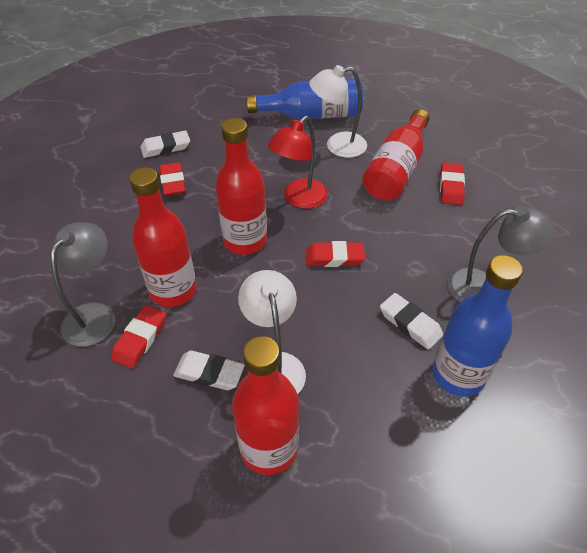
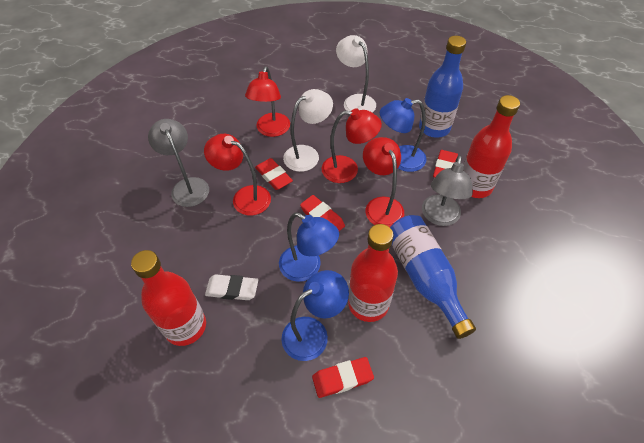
blue lamp: 0 -> 3
red bottle: 4 -> 3
red lamp: 1 -> 4
white eraser: 3 -> 1

